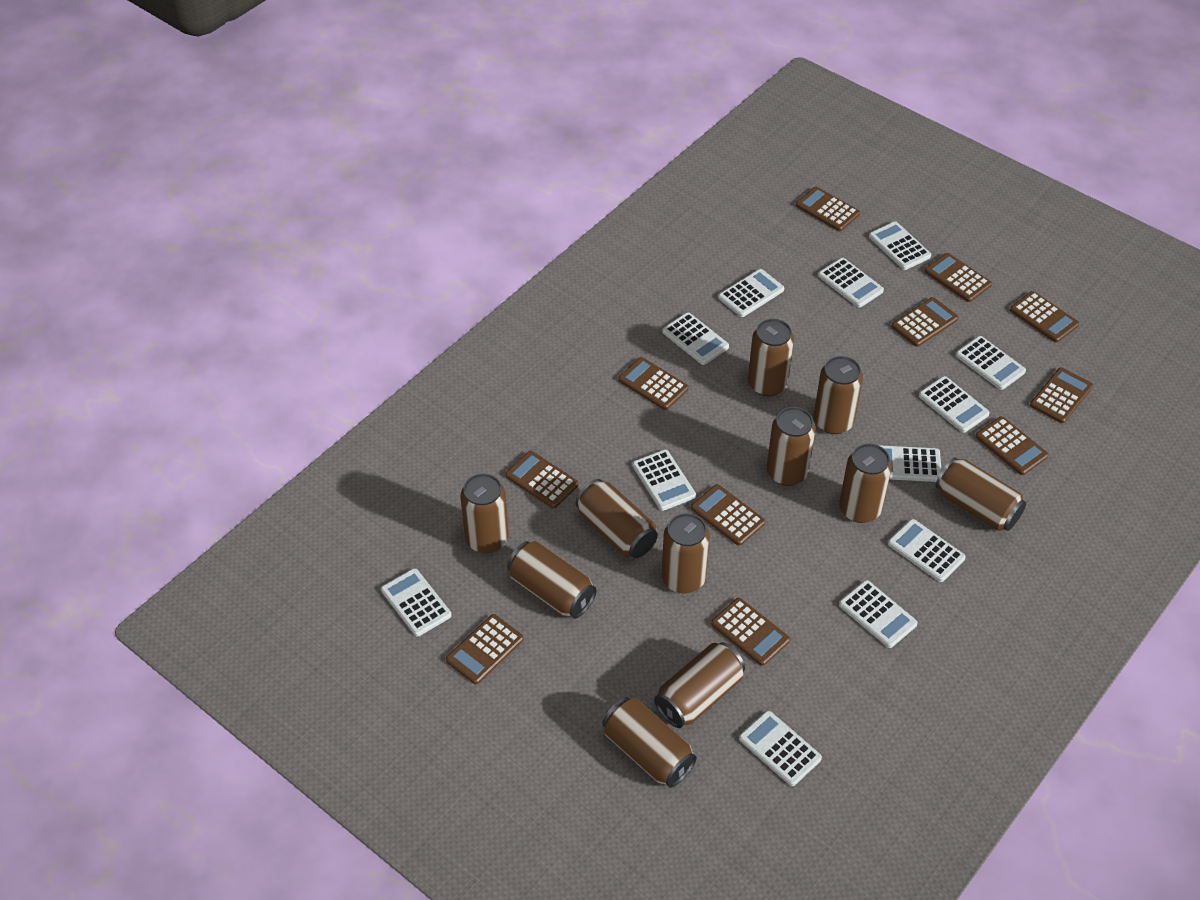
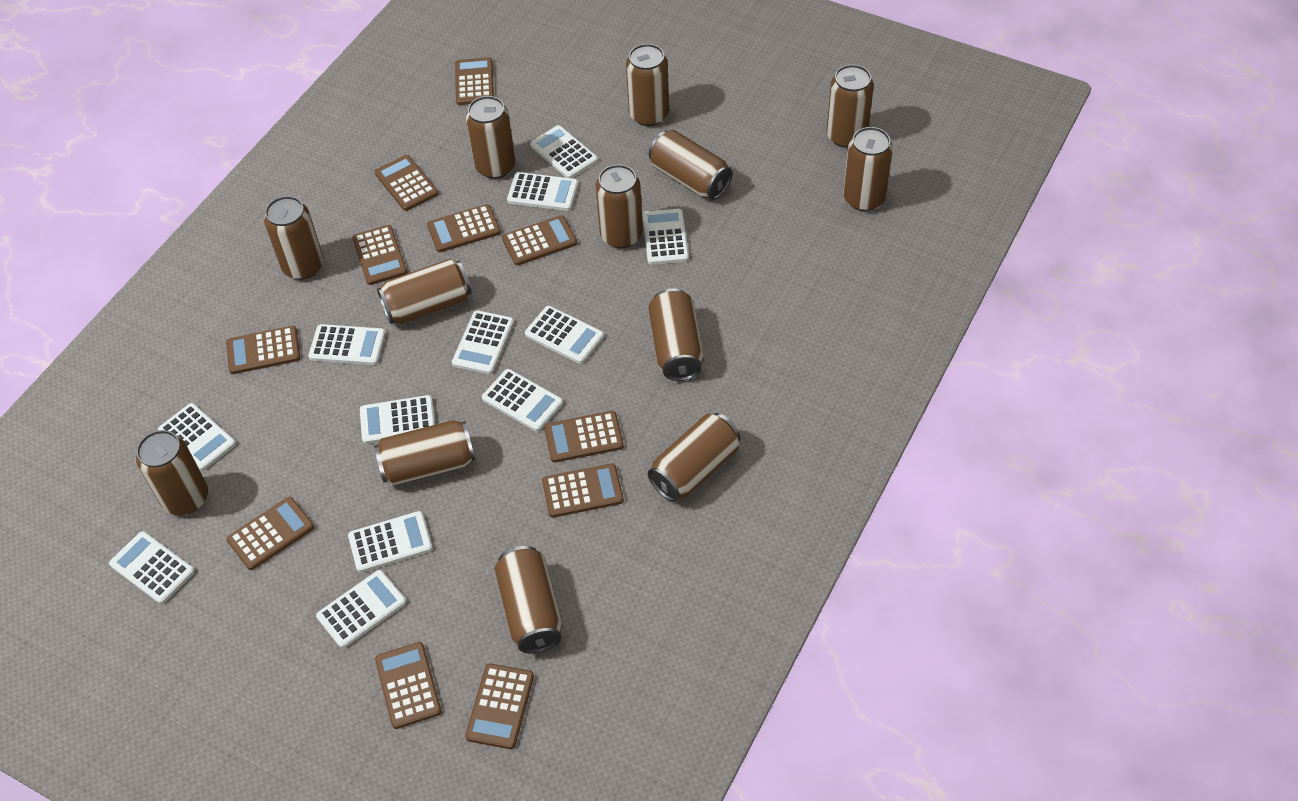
brown can: 11 -> 13

